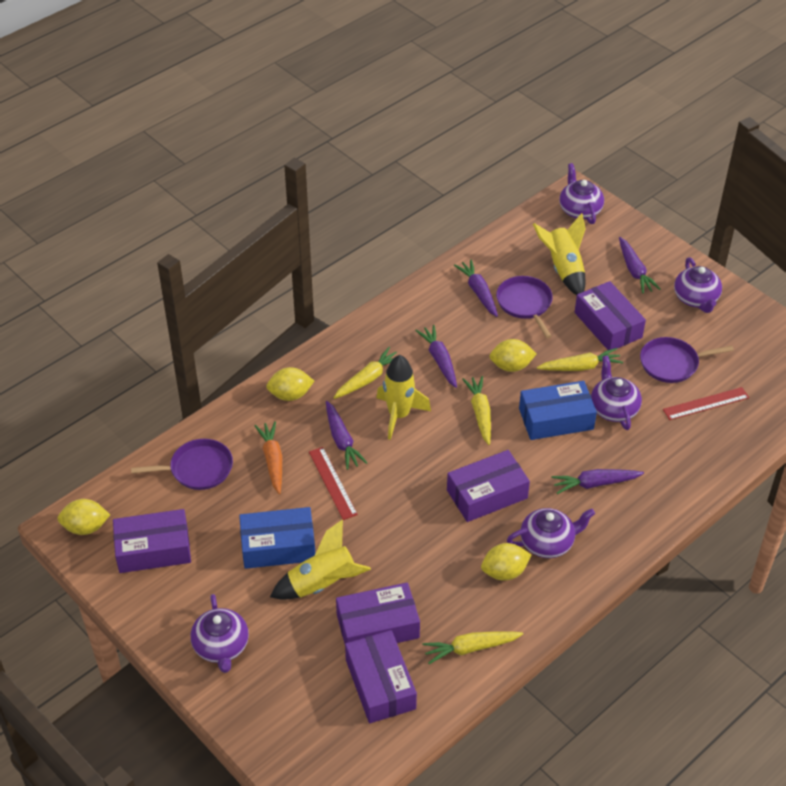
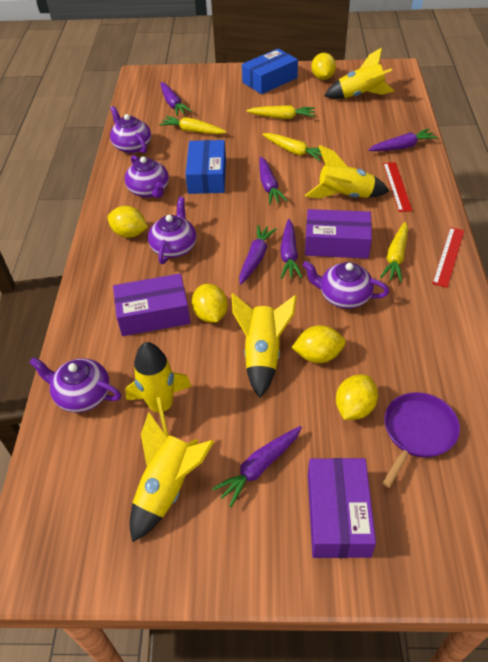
orange carrot: 1 -> 0
purple box: 5 -> 3
purple carrot: 5 -> 6
purple pan: 3 -> 1
yellow lemon: 4 -> 5
yellow rocket: 3 -> 5

